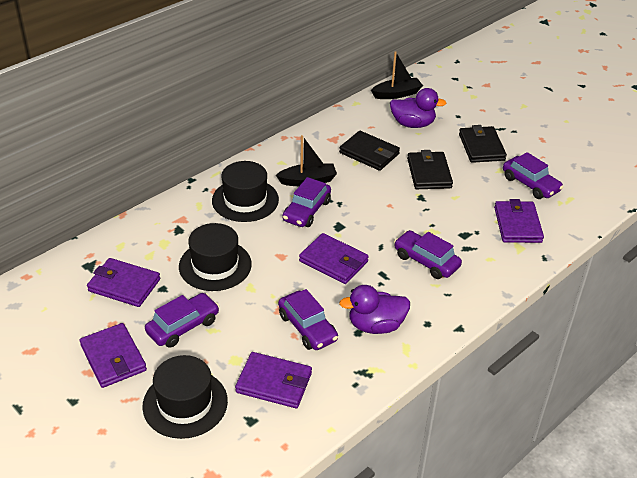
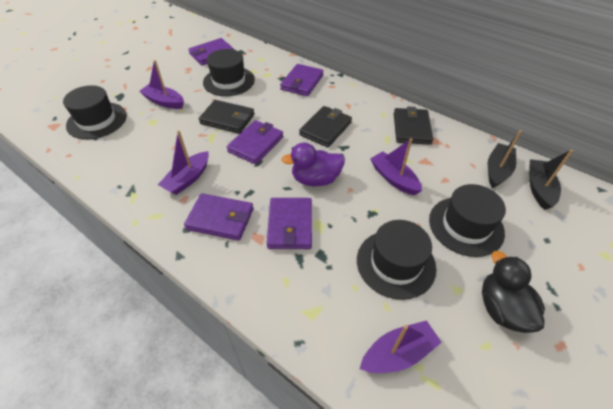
black duck: 0 -> 1
black hat: 3 -> 4
purple boat: 0 -> 4
purple car: 5 -> 0
purple duck: 2 -> 1

